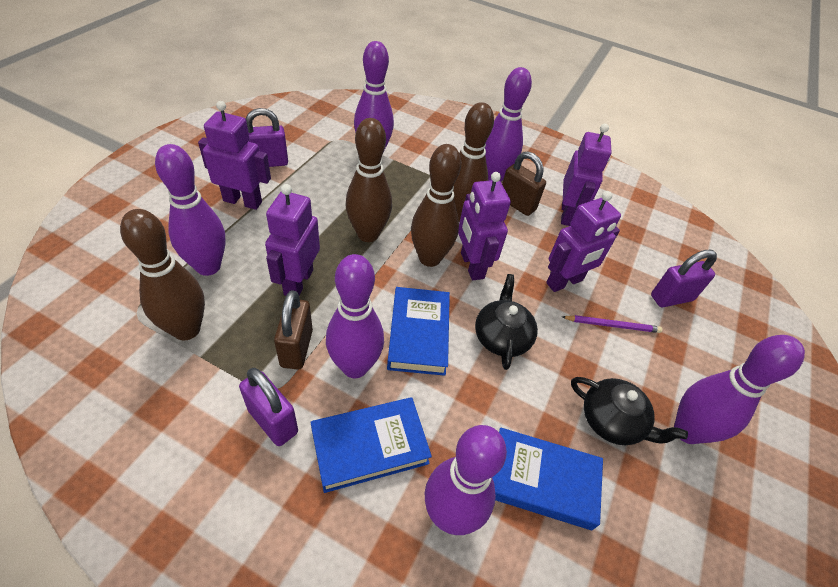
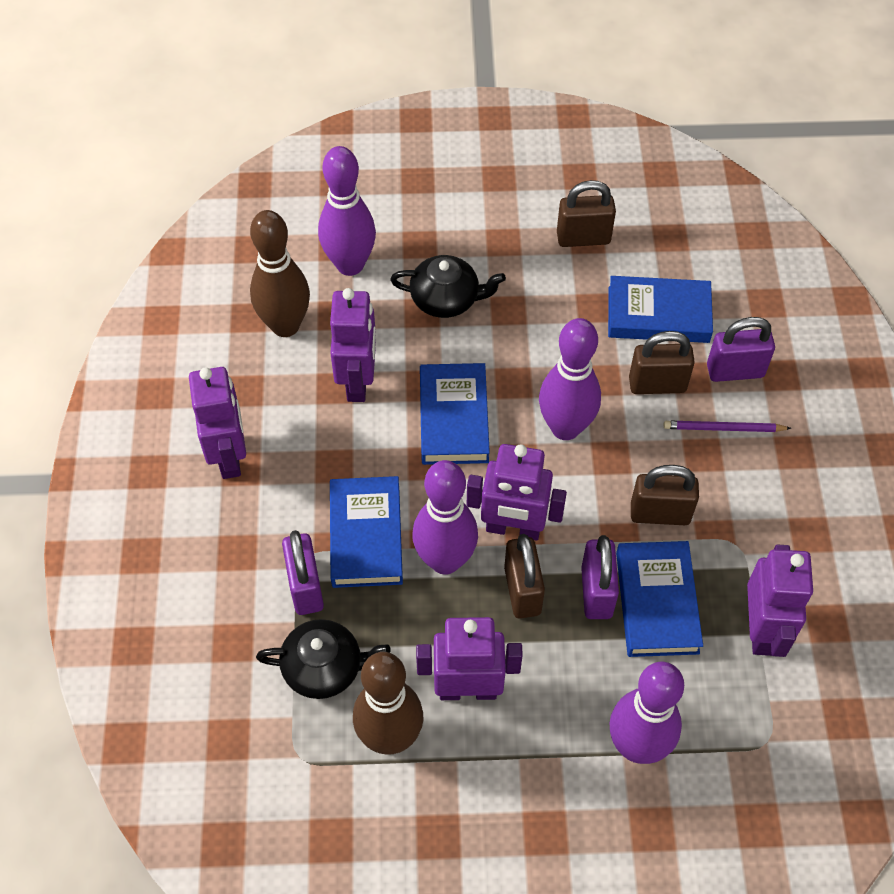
blue book: 3 -> 4
brown bowling pin: 4 -> 2
brown padlock: 2 -> 4
purple bowling pin: 6 -> 4

